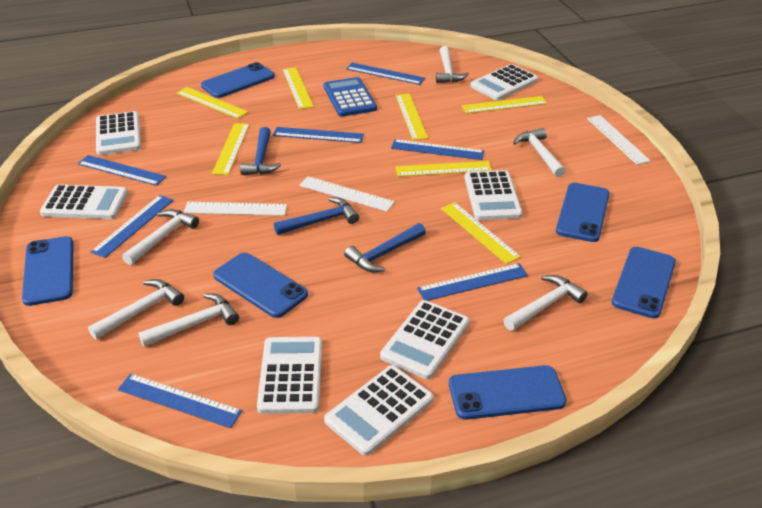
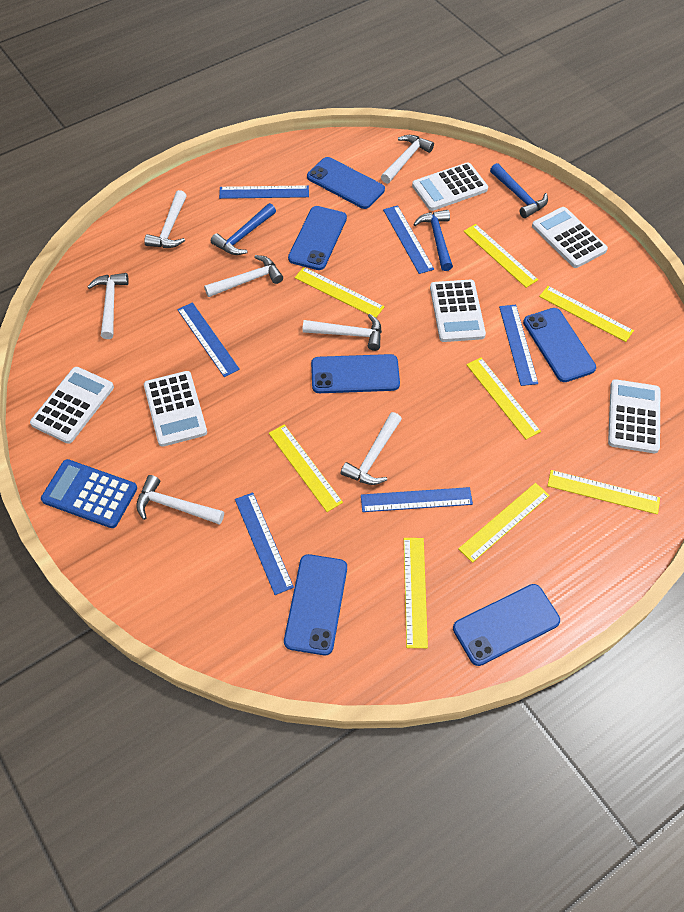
blue ruler: 7 -> 6
white calculator: 7 -> 6
white hammer: 6 -> 7
white ruler: 3 -> 0
yellow ruler: 7 -> 8

